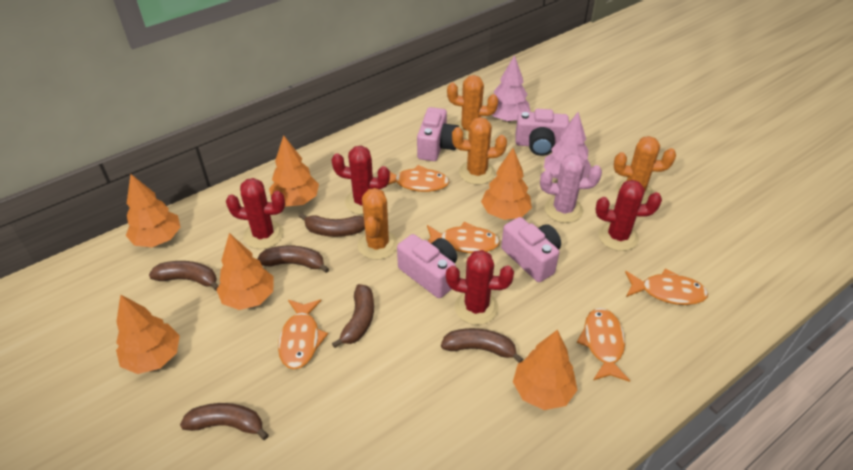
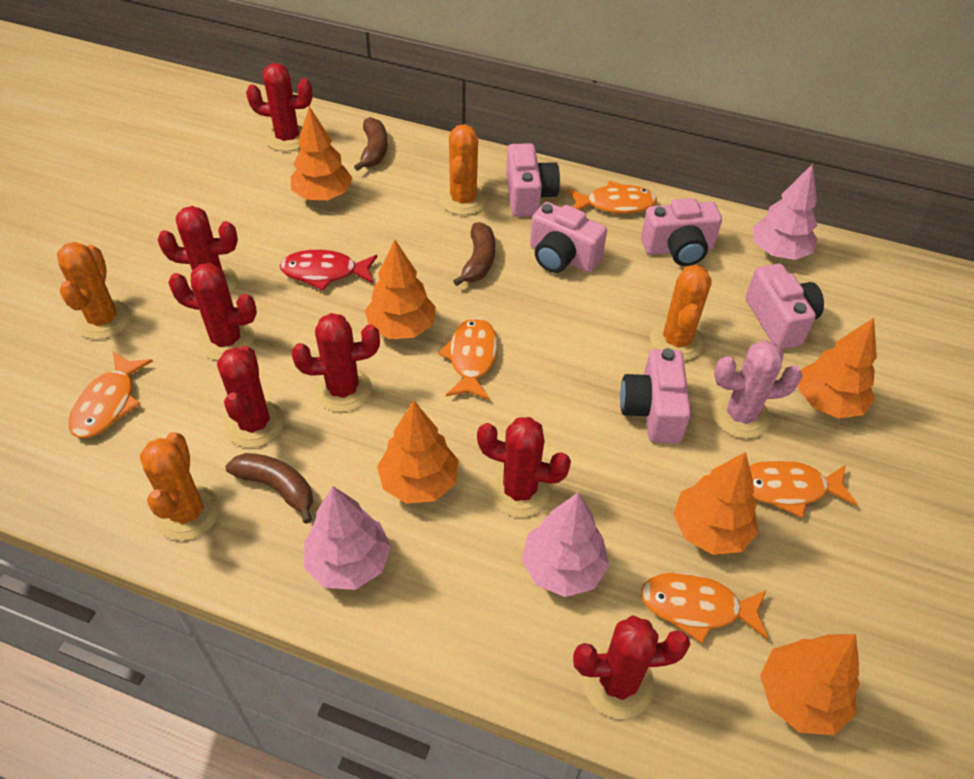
brown banana: 6 -> 3
pink camera: 4 -> 5
pink tree: 2 -> 3
red cactus: 4 -> 7
red fish: 0 -> 1

